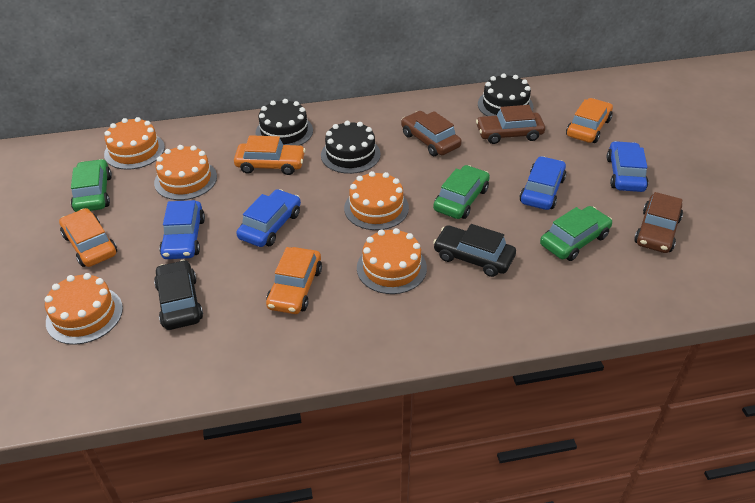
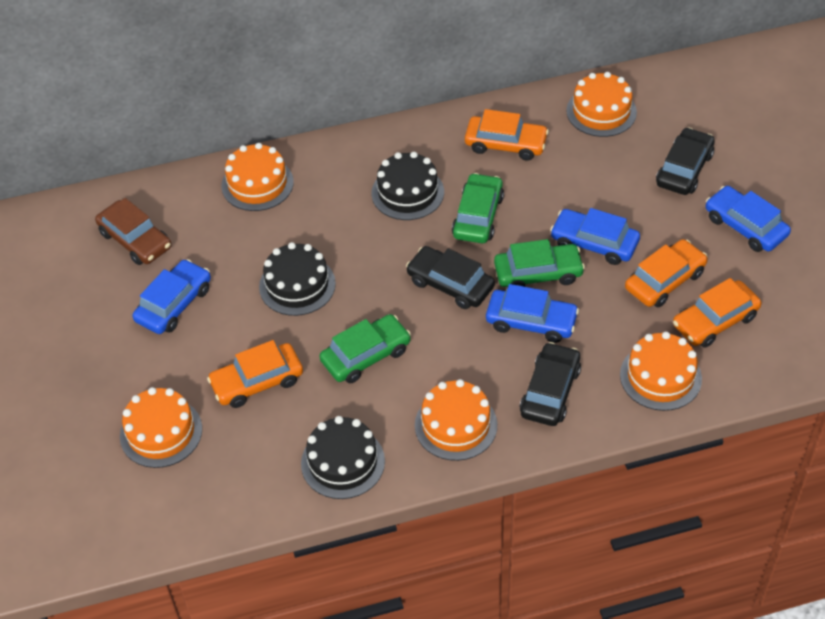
black car: 2 -> 3
brown car: 3 -> 1

